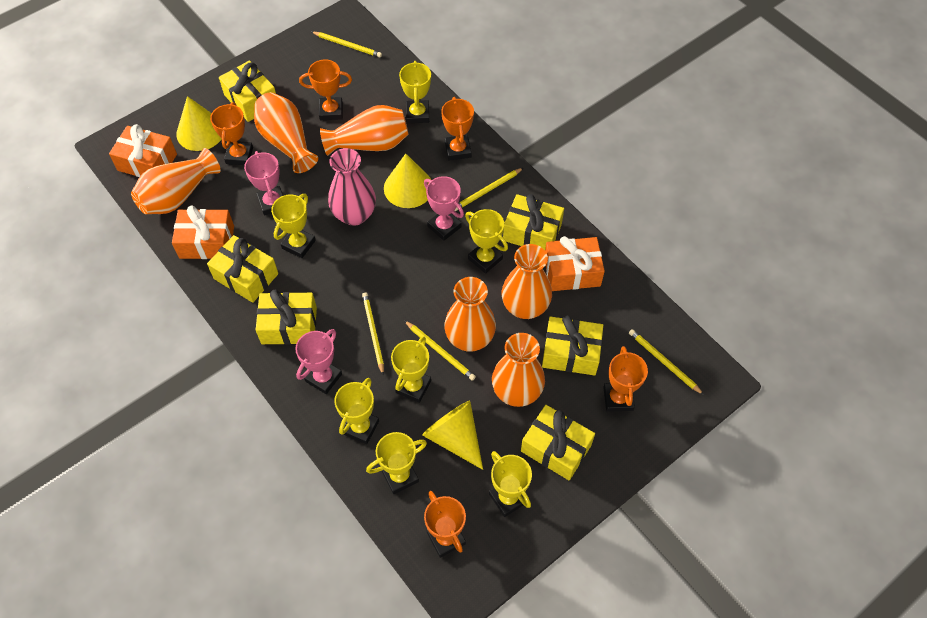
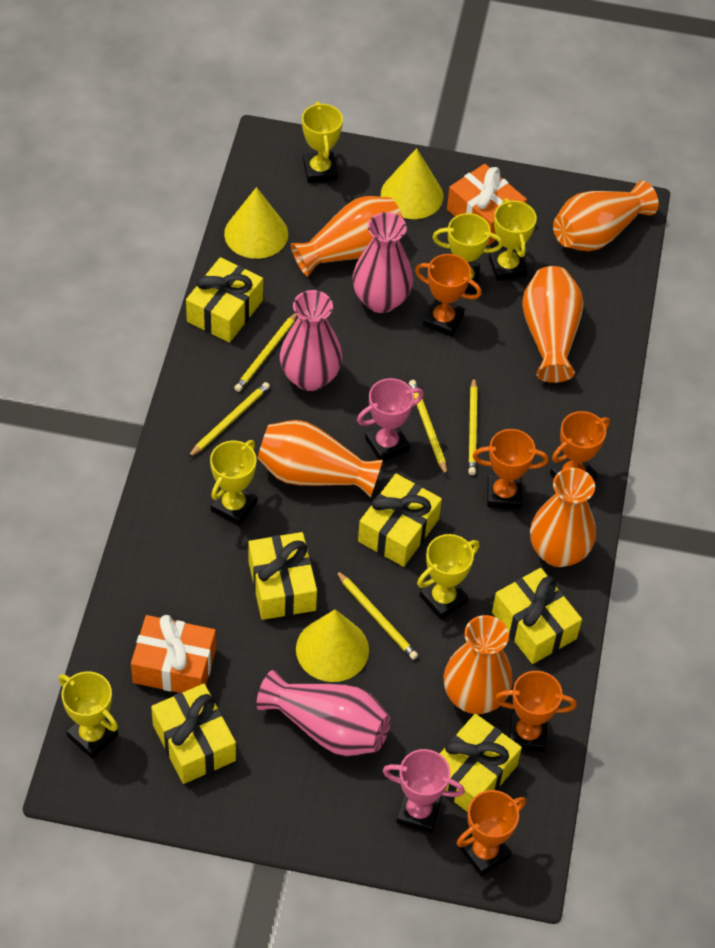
orange gift: 3 -> 2
pink trophy: 3 -> 2
pink vase: 1 -> 3
yellow trophy: 7 -> 6

